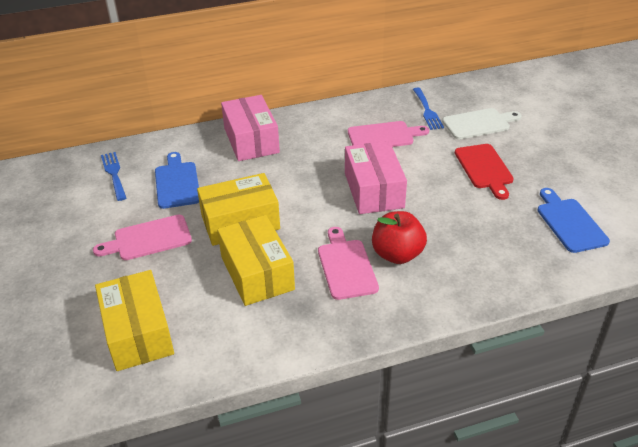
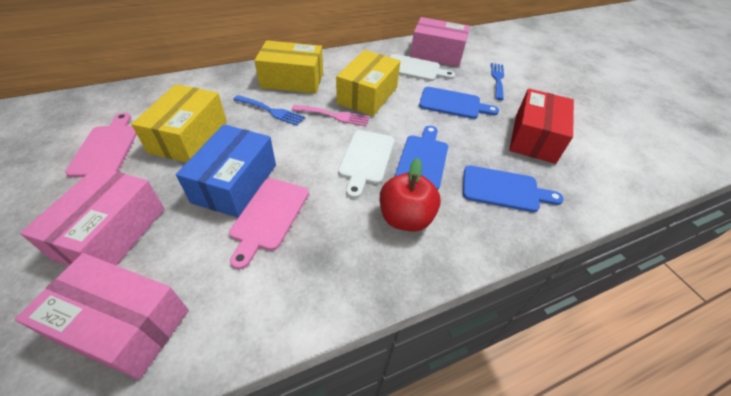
blue box: 0 -> 1
blue cutting board: 2 -> 3
pink box: 2 -> 3
pink cutting board: 3 -> 2
pink fork: 0 -> 1
red box: 0 -> 1
red cutting board: 1 -> 0
white cutting board: 1 -> 2

